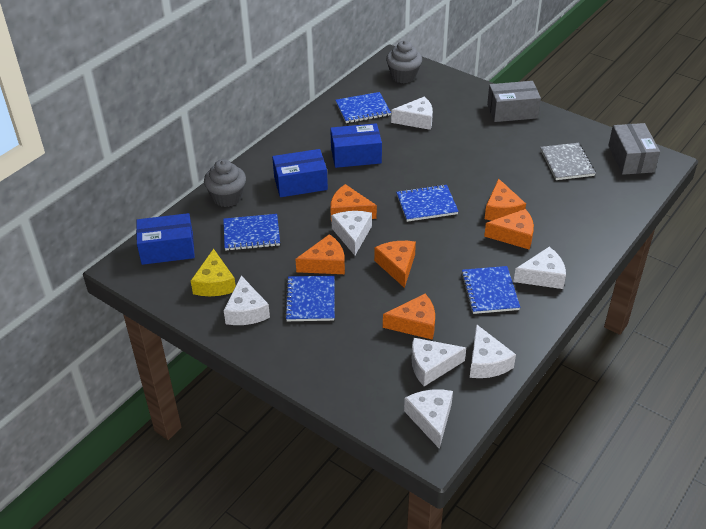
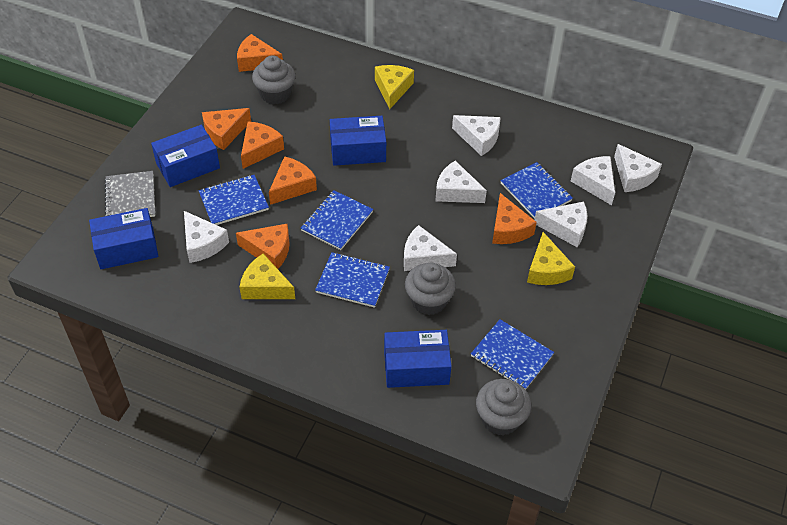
blue box: 3 -> 4
grey box: 2 -> 0
grey cupcake: 2 -> 3
yellow cheese: 1 -> 3

